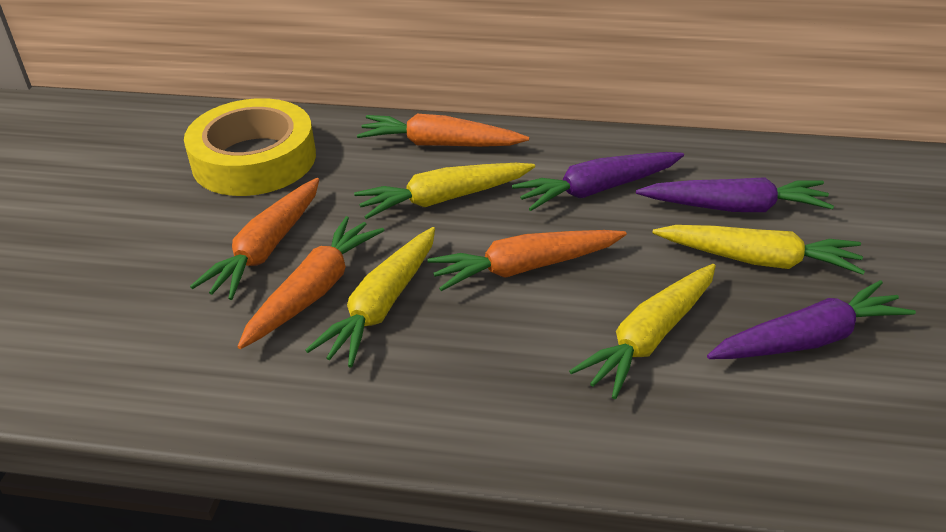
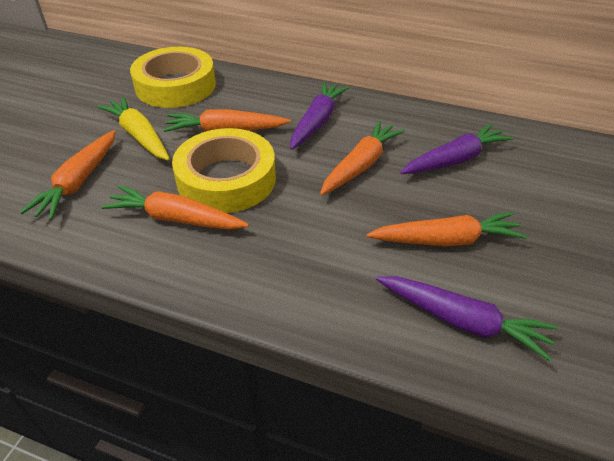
orange carrot: 4 -> 5
yellow carrot: 4 -> 1
yellow tape: 1 -> 2

